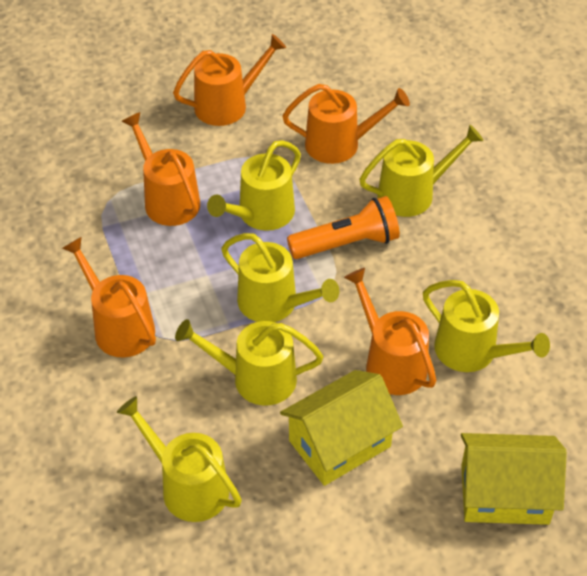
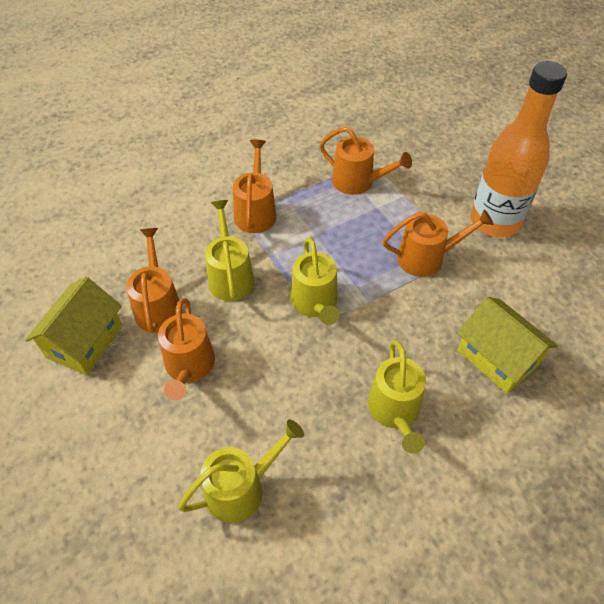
orange bottle: 0 -> 1
orange flashlight: 1 -> 0
yellow watering can: 6 -> 4

